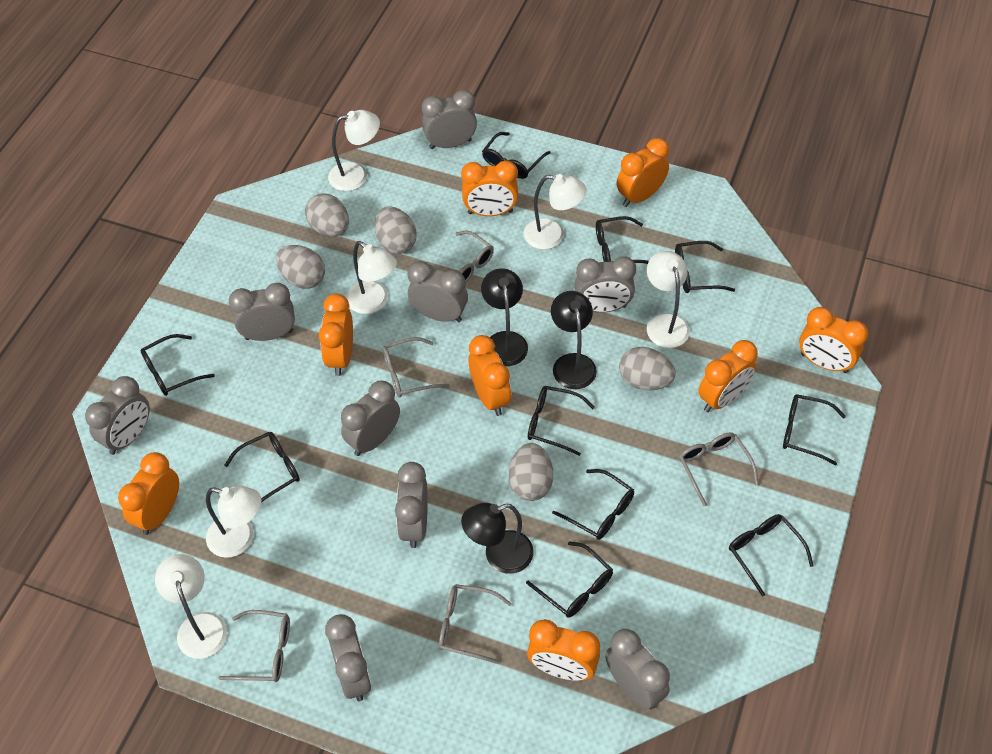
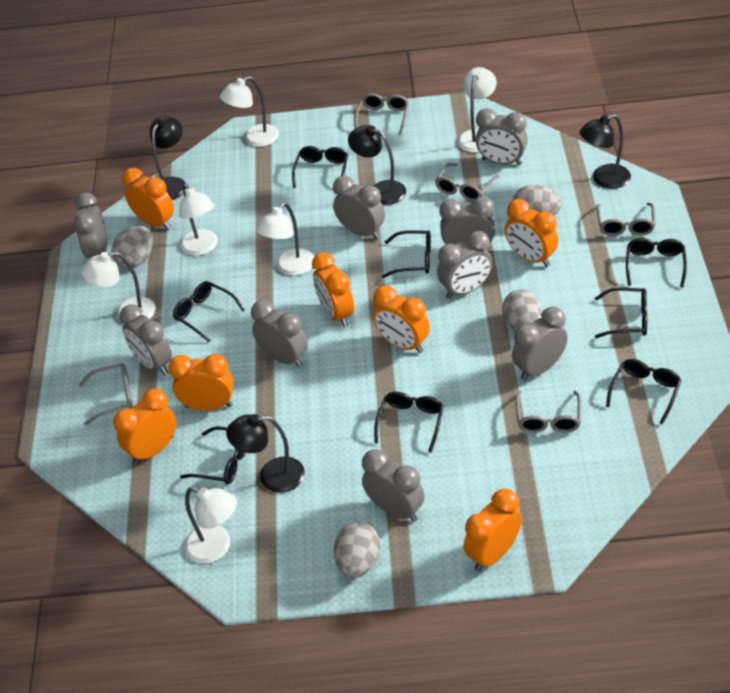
black glasses: 10 -> 8
black lamp: 3 -> 4
grey egg: 5 -> 4
orange clock: 8 -> 7

